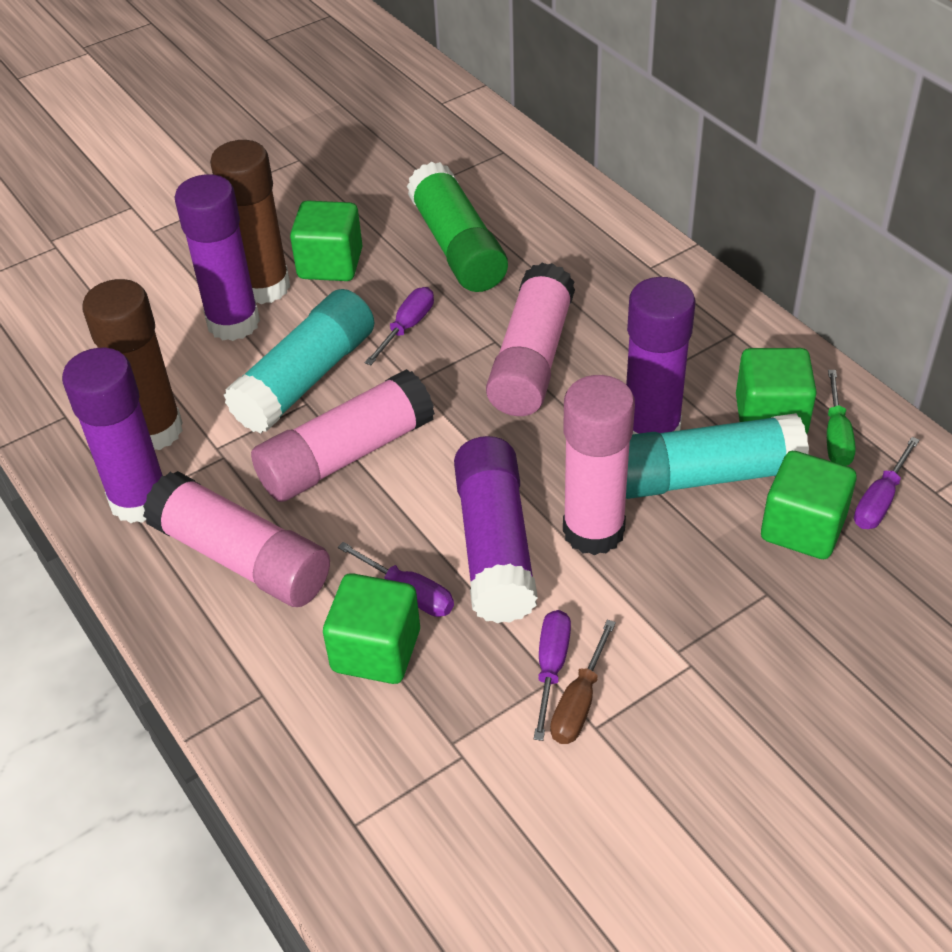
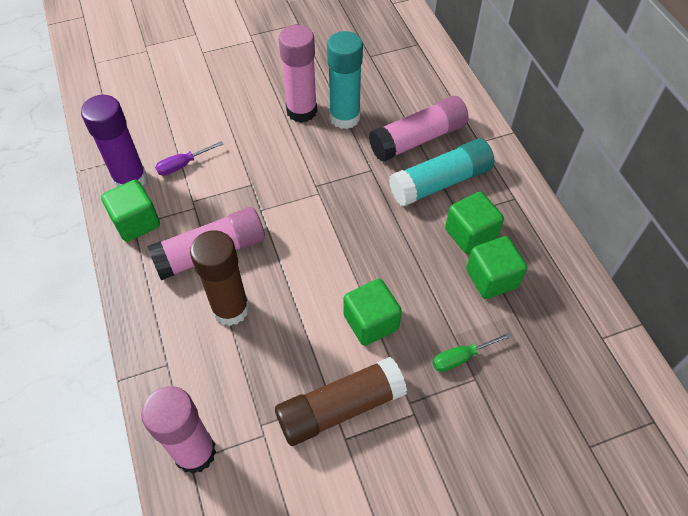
brown screwdriver: 1 -> 0
green glue stick: 1 -> 0
purple glue stick: 4 -> 1
purple screwdriver: 4 -> 1

